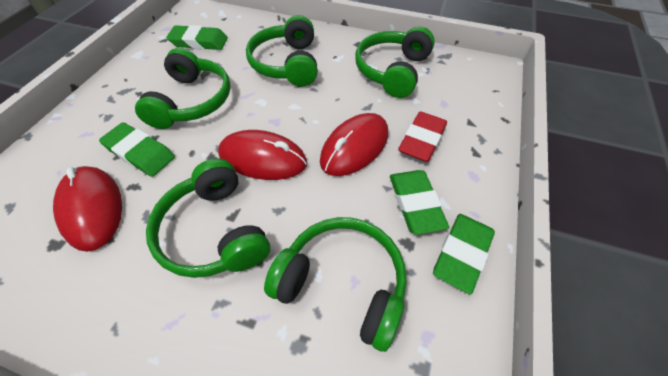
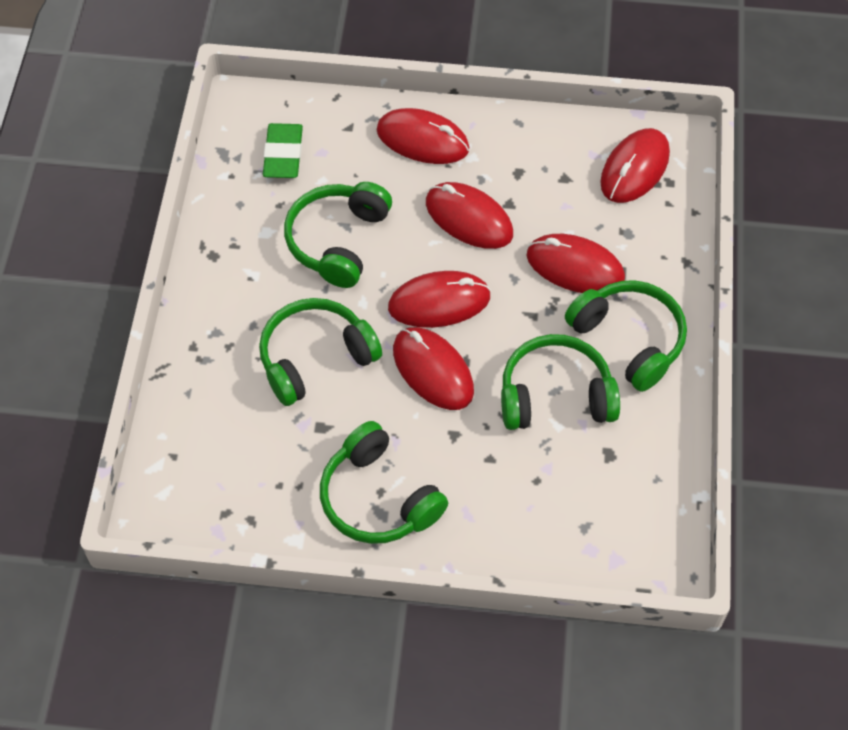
green eraser: 4 -> 1
red eraser: 1 -> 0
red mouse: 3 -> 6

